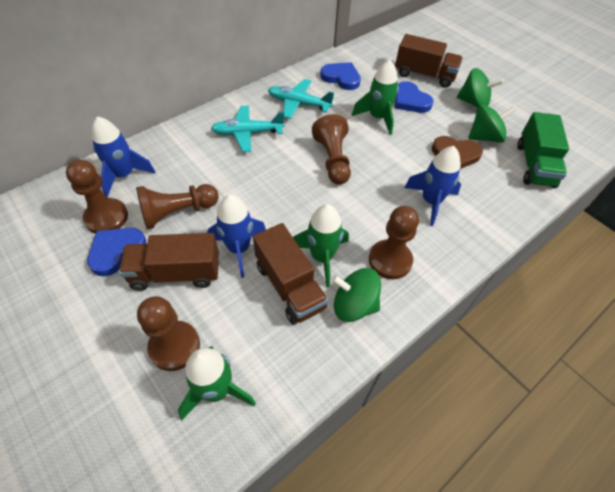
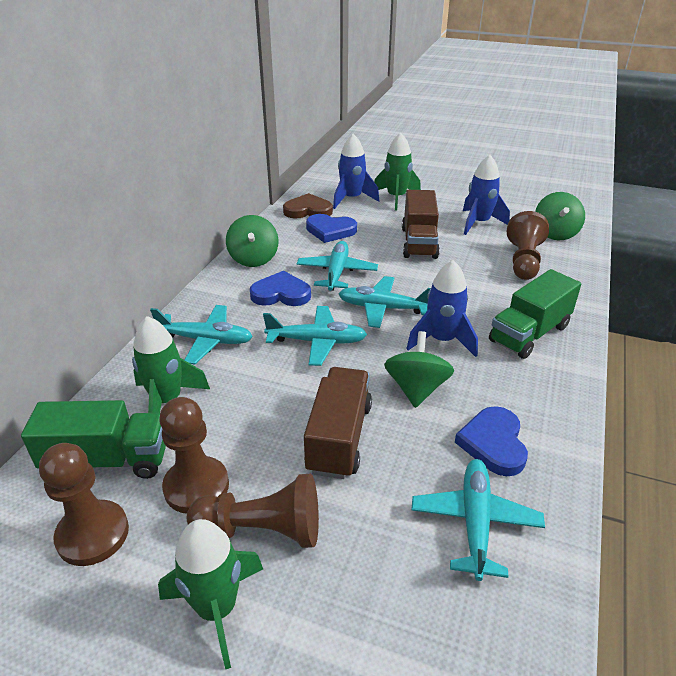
brown pawn: 5 -> 4
brown truck: 3 -> 2
green truck: 1 -> 2
turquoise plane: 2 -> 5

